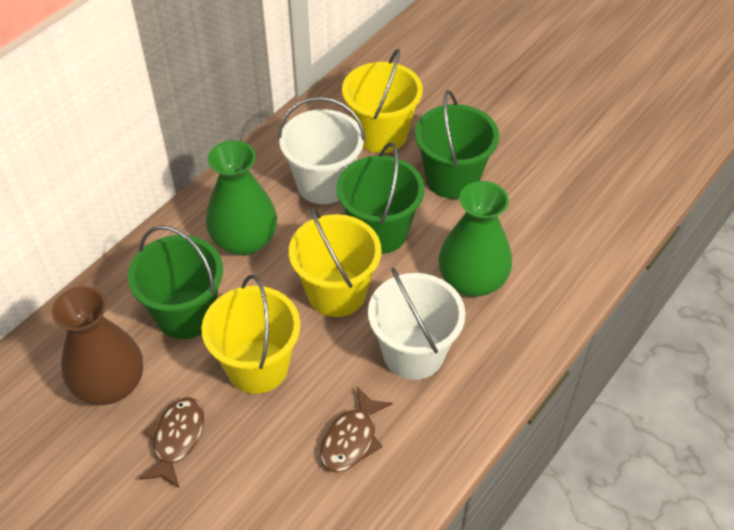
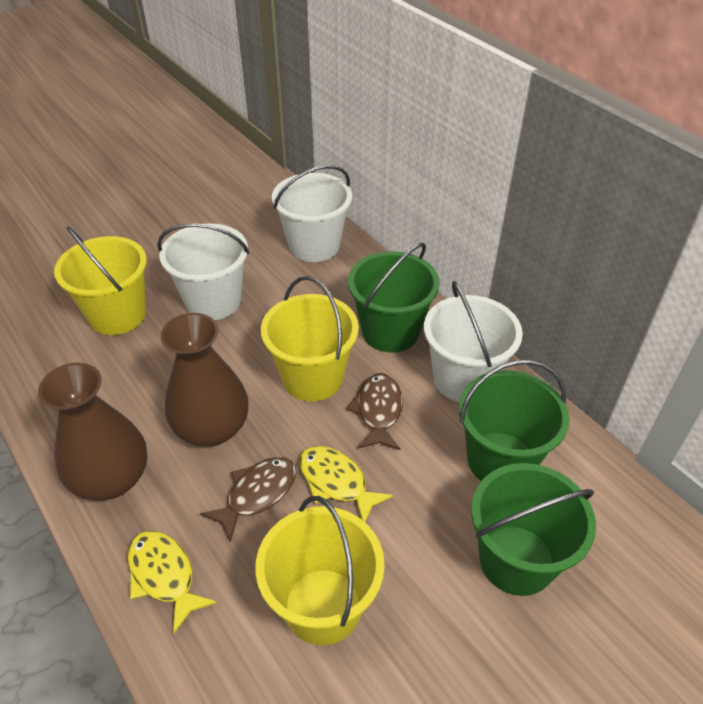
brown vase: 1 -> 2
green vase: 2 -> 0
white bucket: 2 -> 3
yellow fish: 0 -> 2

